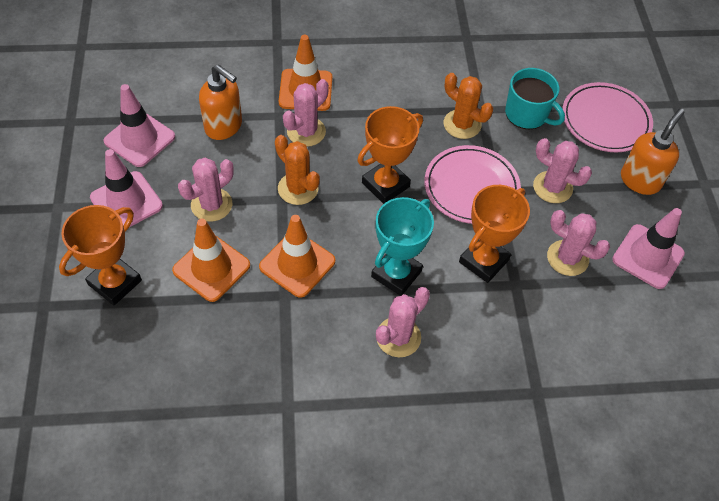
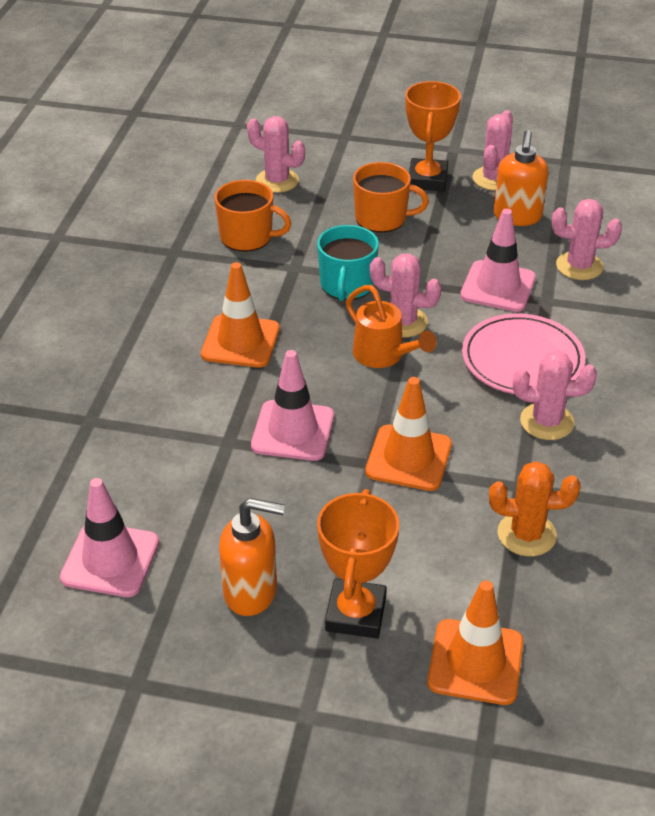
orange cactus: 2 -> 1
orange mug: 0 -> 2
orange trophy: 3 -> 2
orange watering can: 0 -> 1
pink plate: 2 -> 1
turquoise trophy: 1 -> 0

